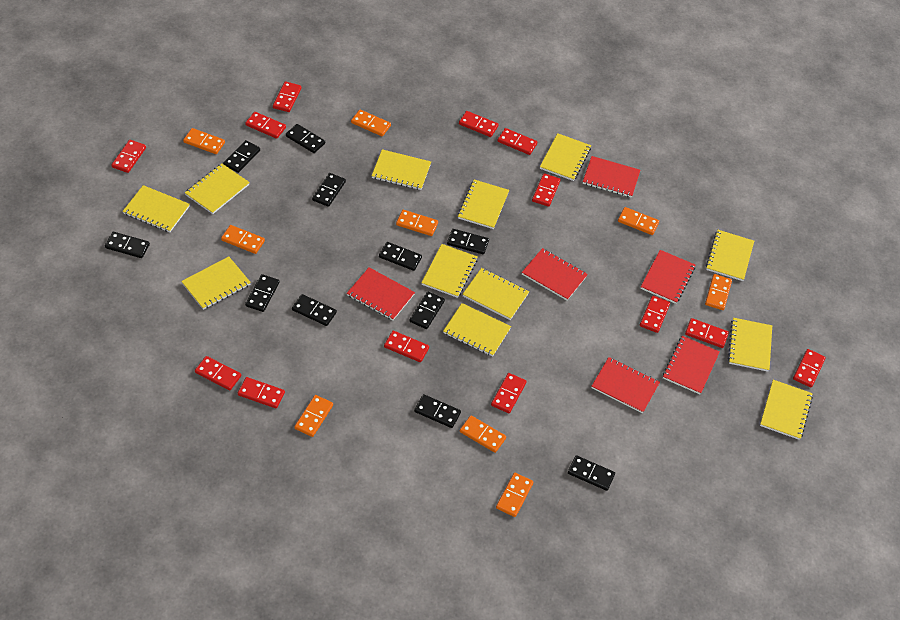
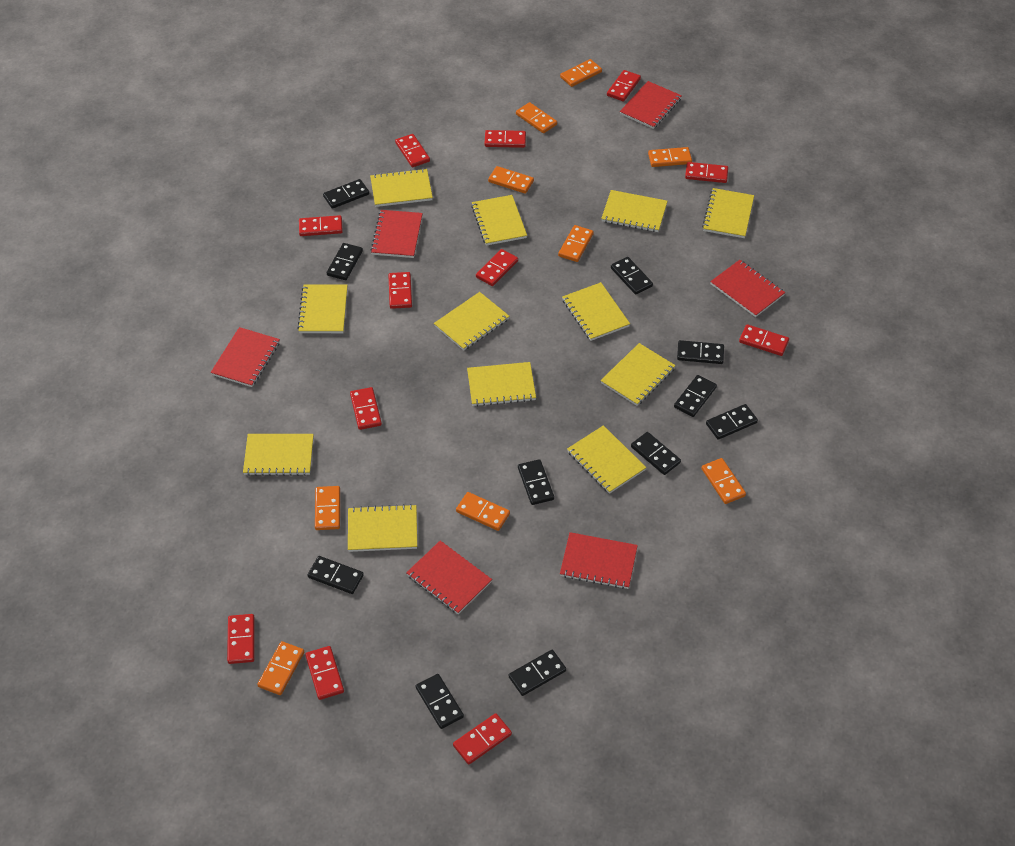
red domino: 13 -> 12

